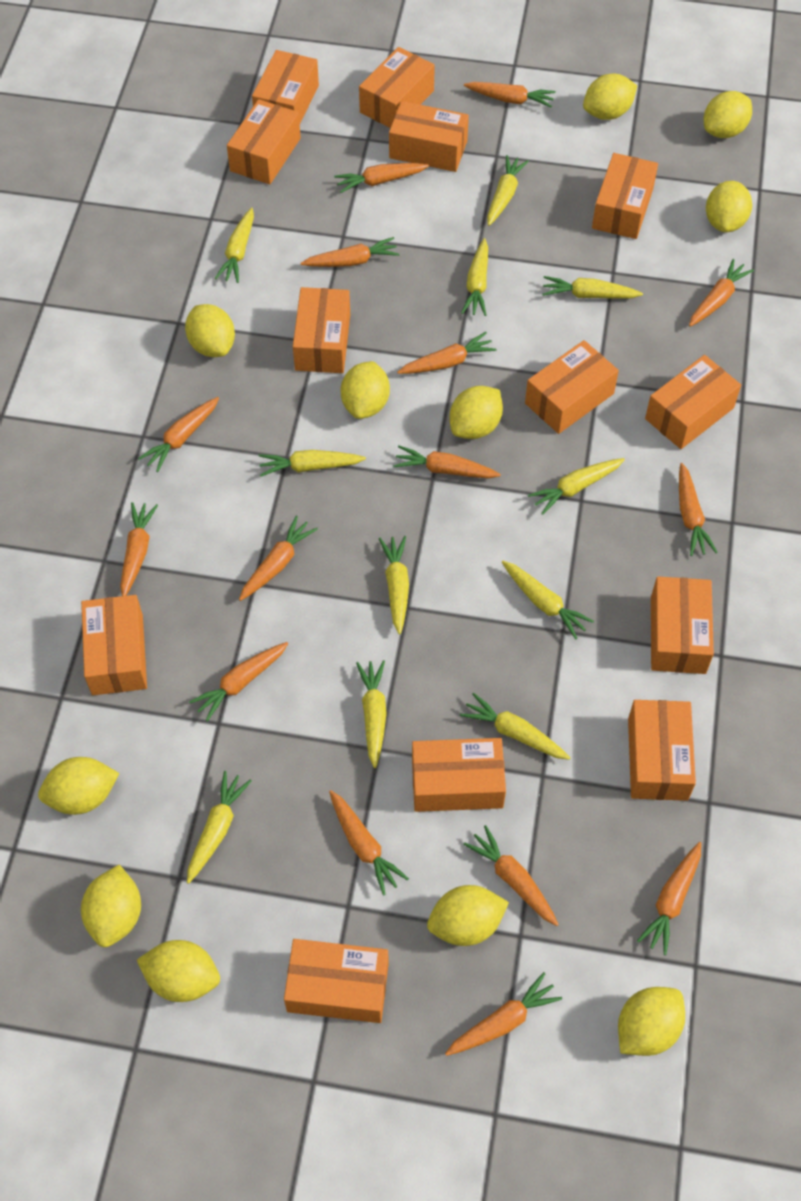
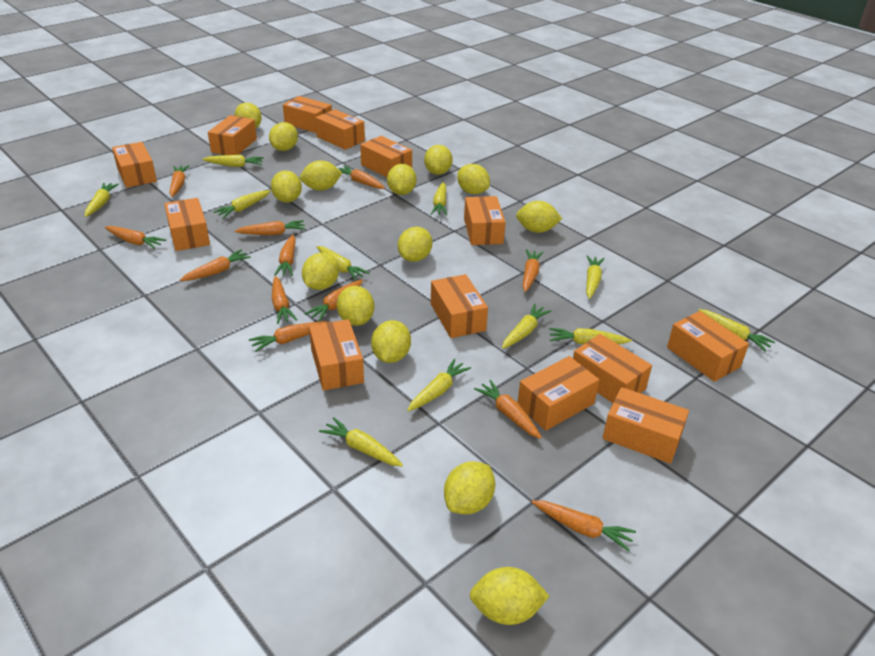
orange carrot: 15 -> 12
yellow lemon: 11 -> 14

